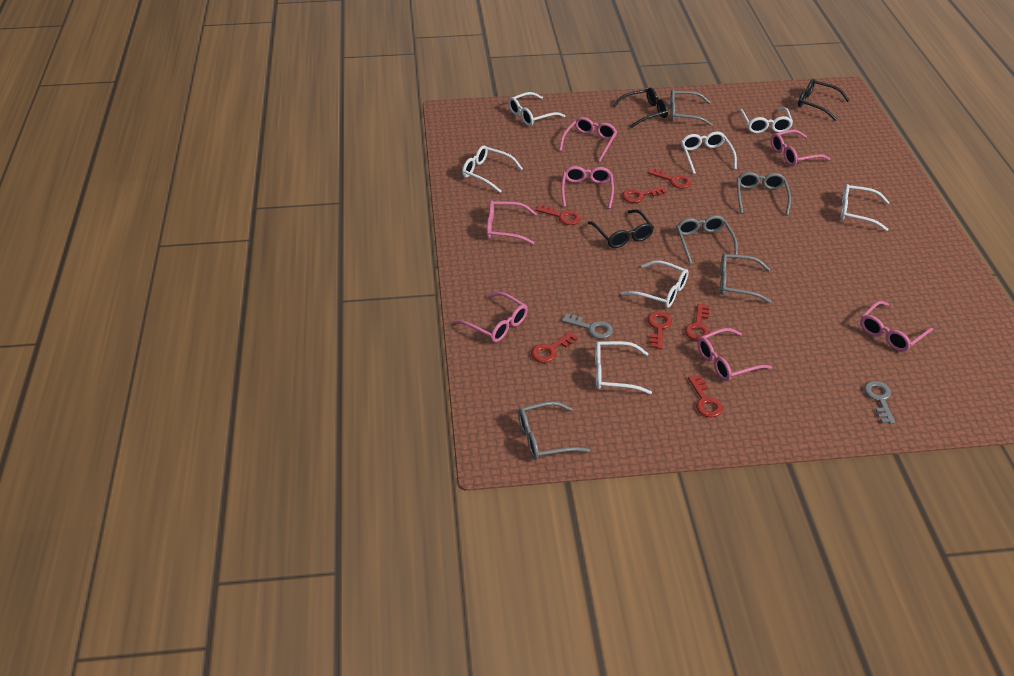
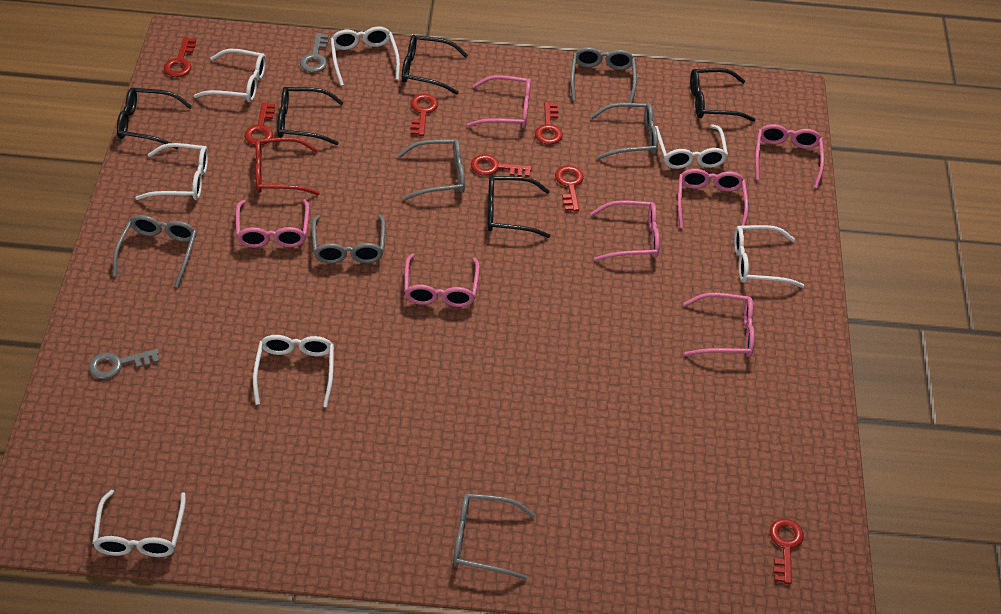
black glasses: 3 -> 5
grey glasses: 5 -> 6
red glasses: 0 -> 1

